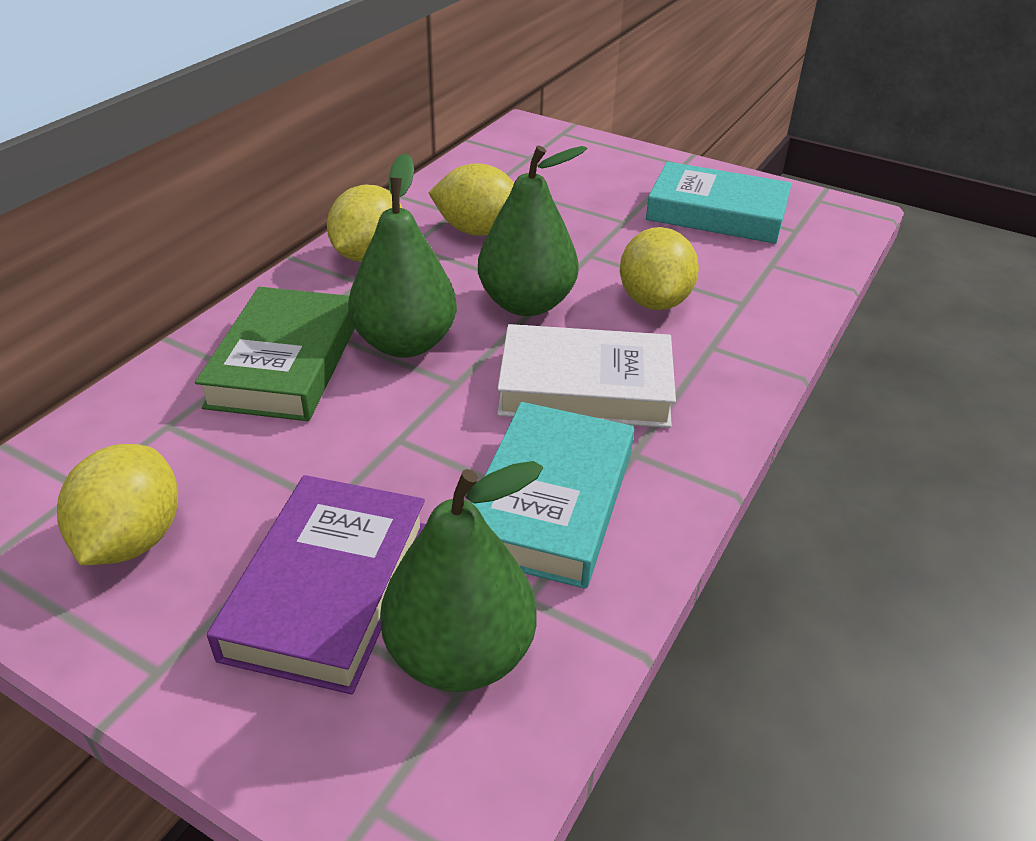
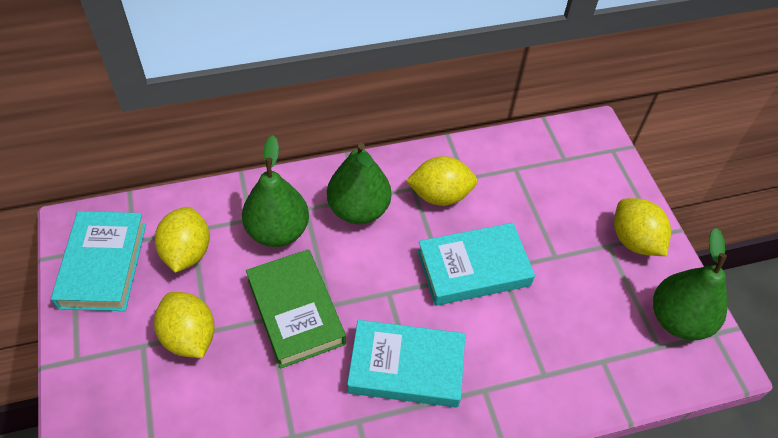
purple book: 1 -> 0
turquoise book: 2 -> 3
white book: 1 -> 0

